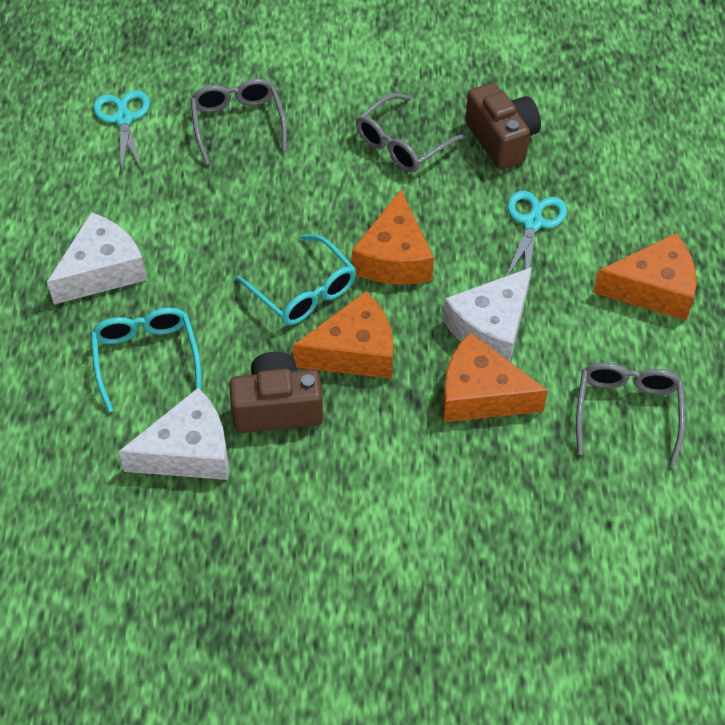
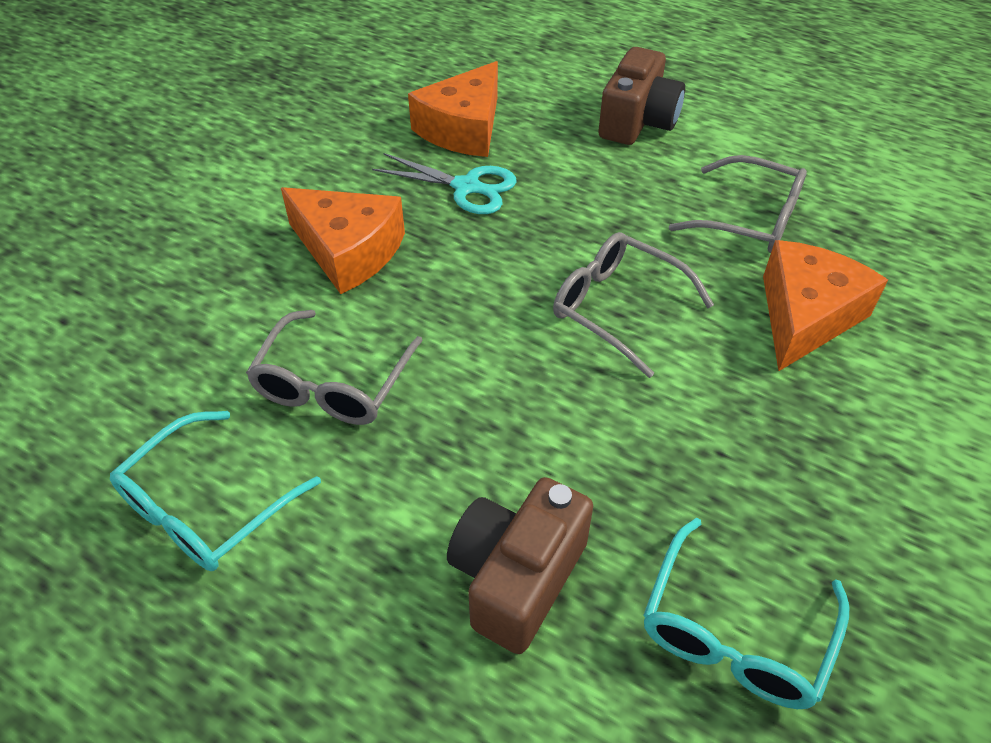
orange cheese: 4 -> 3
turquoise scissors: 2 -> 1
white cheese: 3 -> 0

